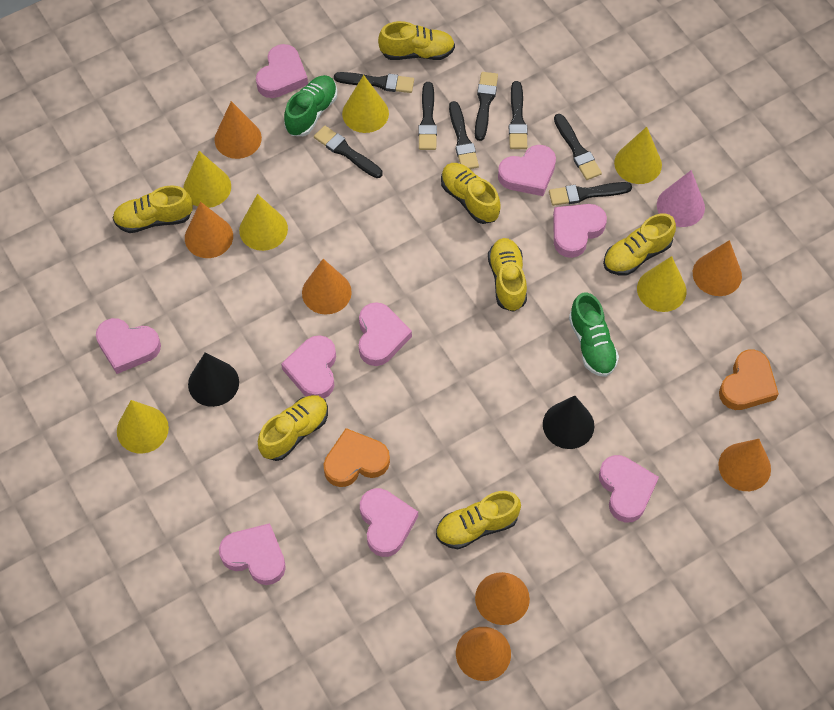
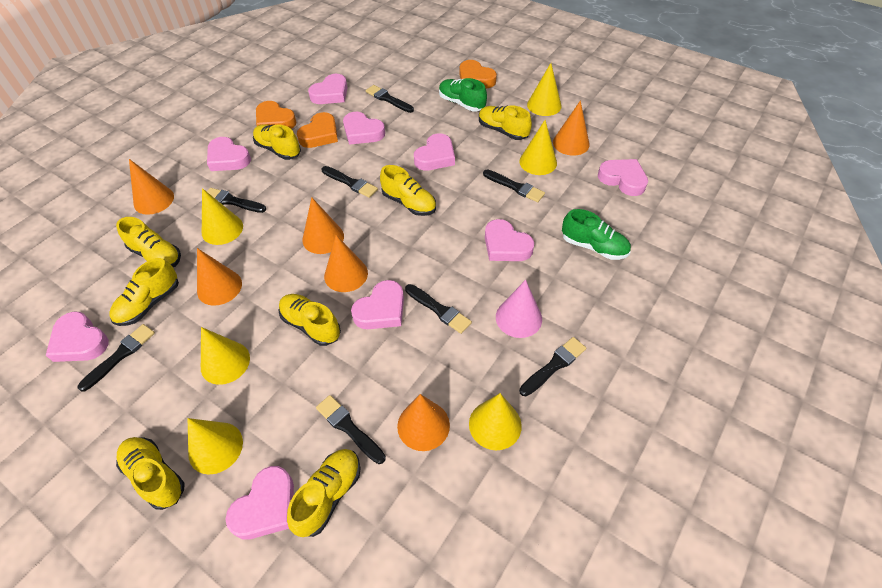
black cone: 2 -> 0
orange cone: 7 -> 6
orange heart: 2 -> 3
yellow shoe: 7 -> 8

